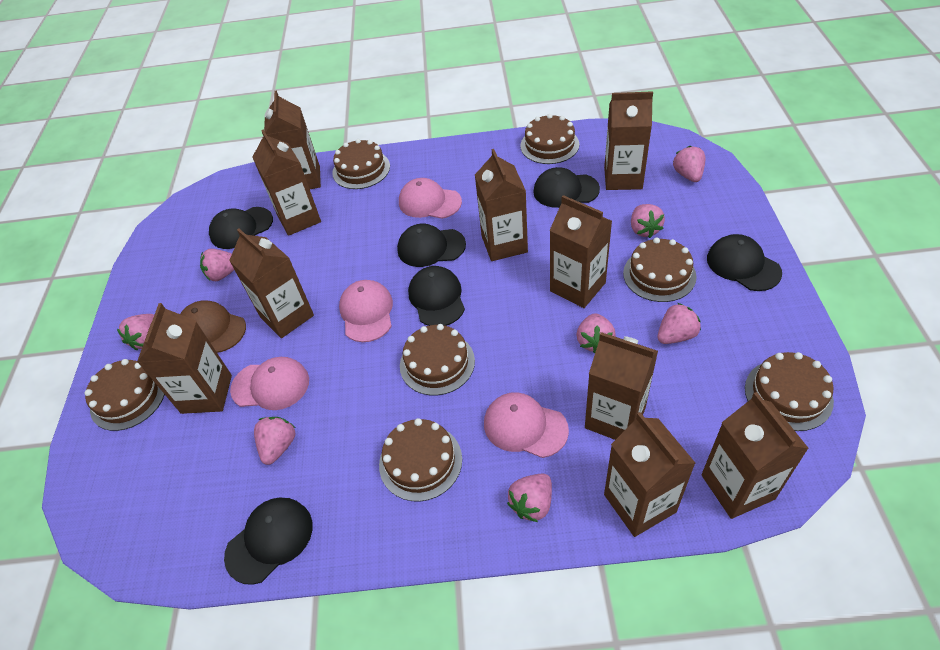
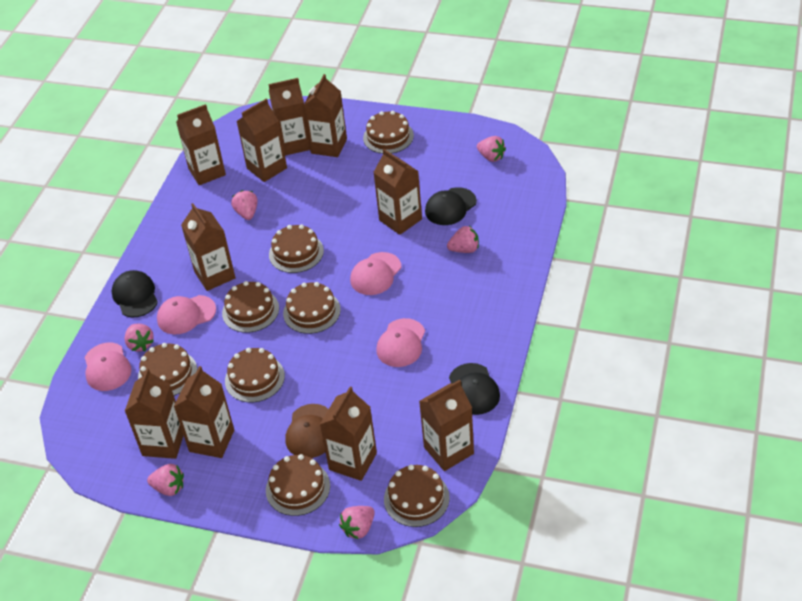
black cap: 6 -> 3
brown cake: 7 -> 8
pink strawberry: 8 -> 6

